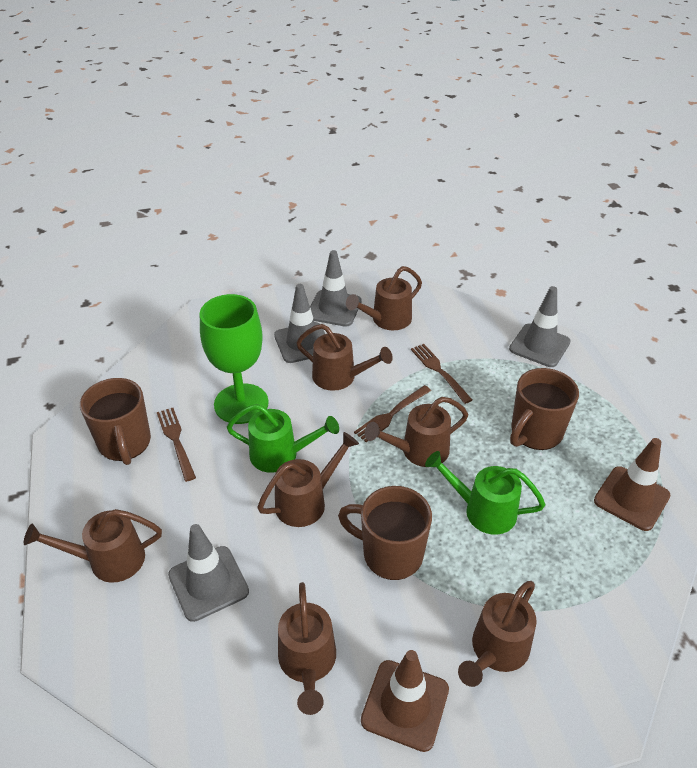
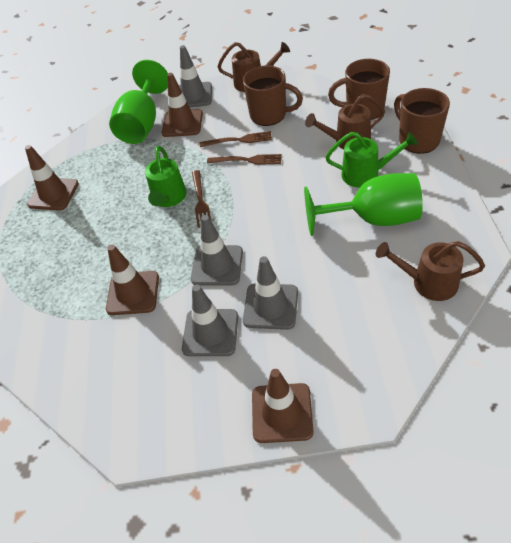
brown traffic cone: 2 -> 4
brown watering can: 7 -> 3
green goblet: 1 -> 2

